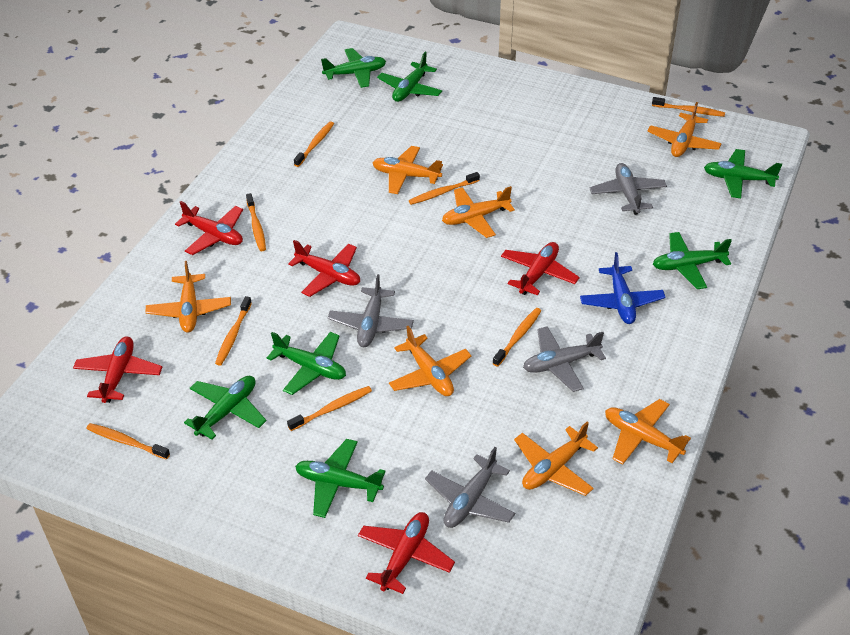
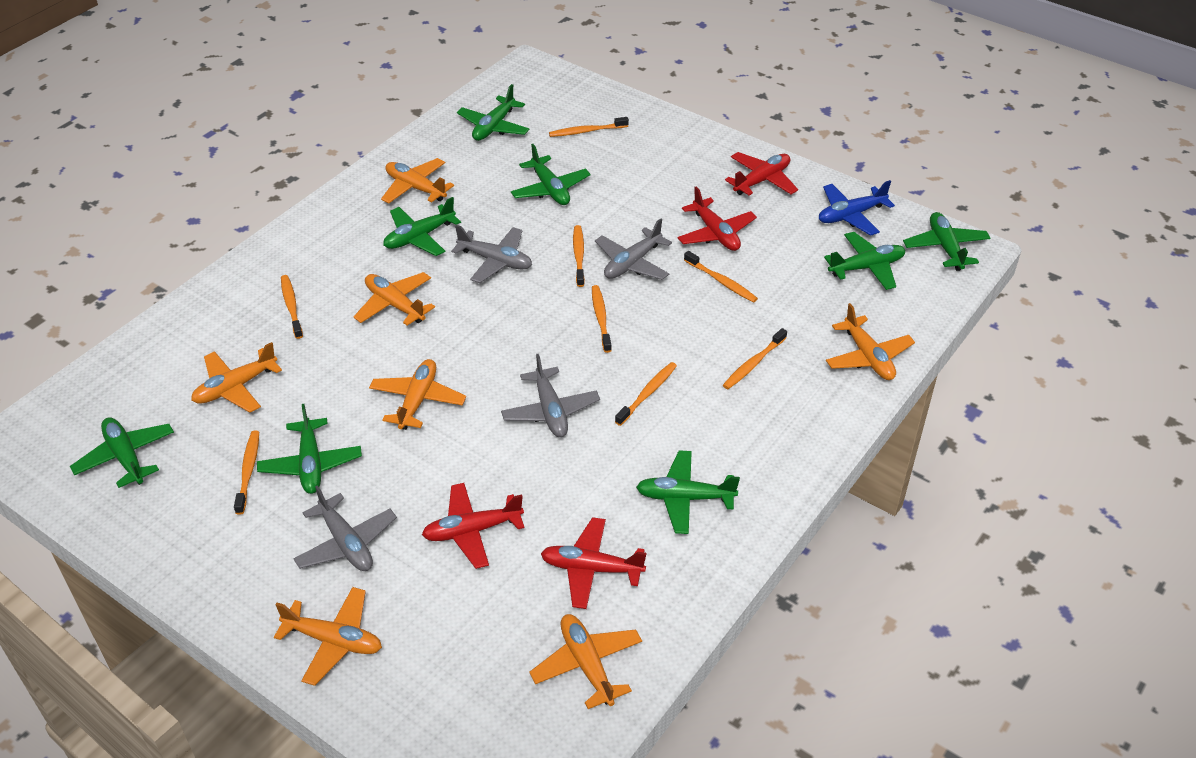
green plane: 7 -> 8
red plane: 5 -> 4

